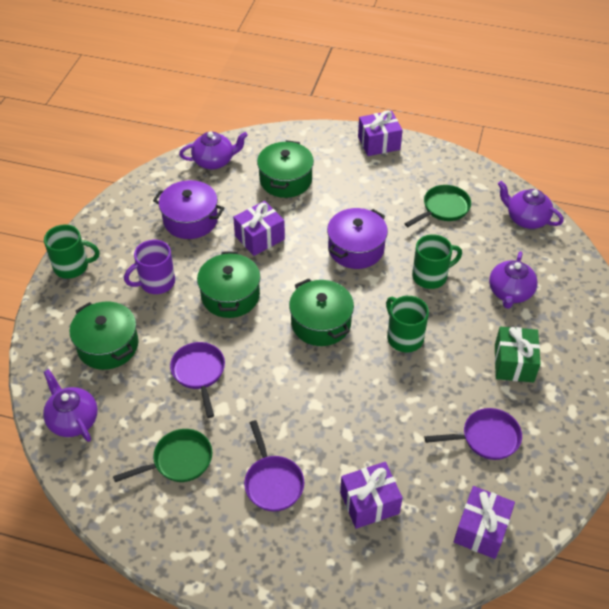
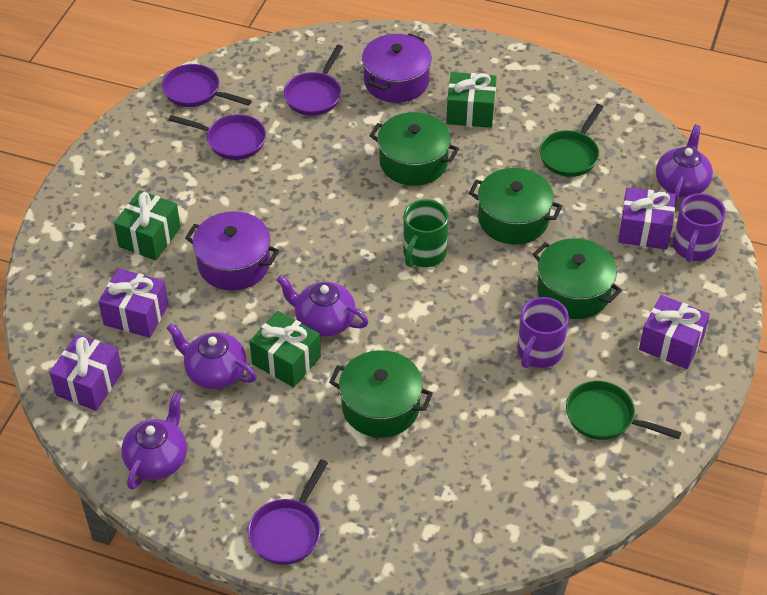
green gift: 1 -> 3
green mug: 3 -> 1
purple mug: 1 -> 2
purple pan: 3 -> 4

